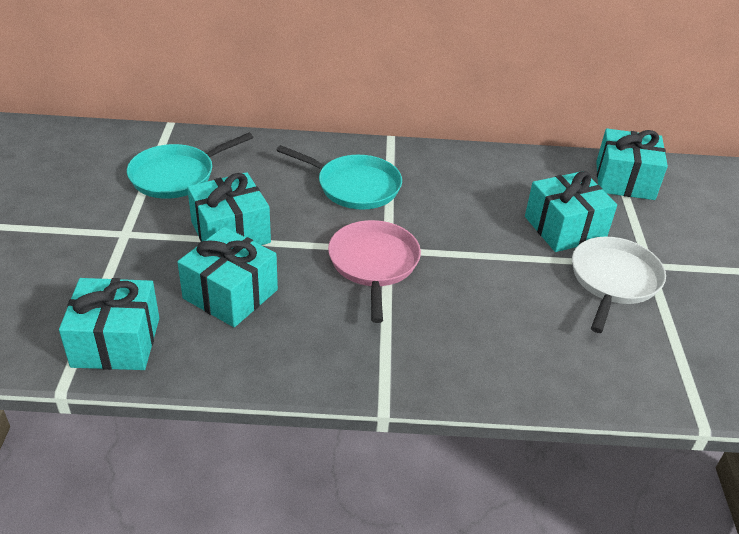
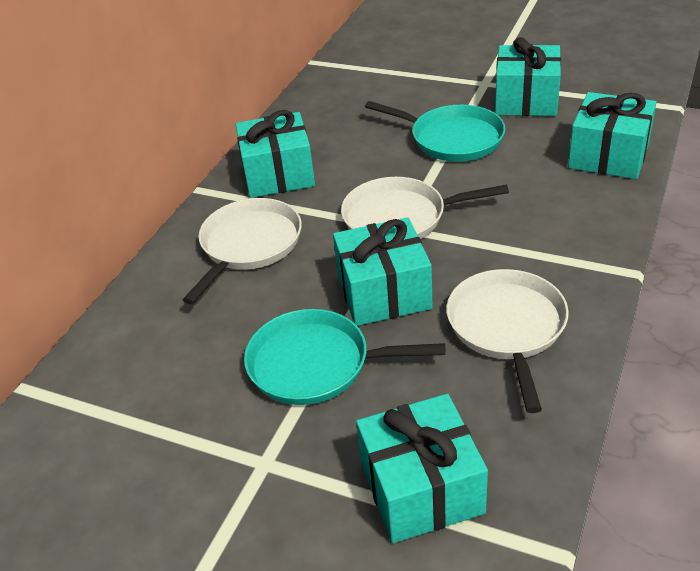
pink pan: 1 -> 0
white pan: 1 -> 3

